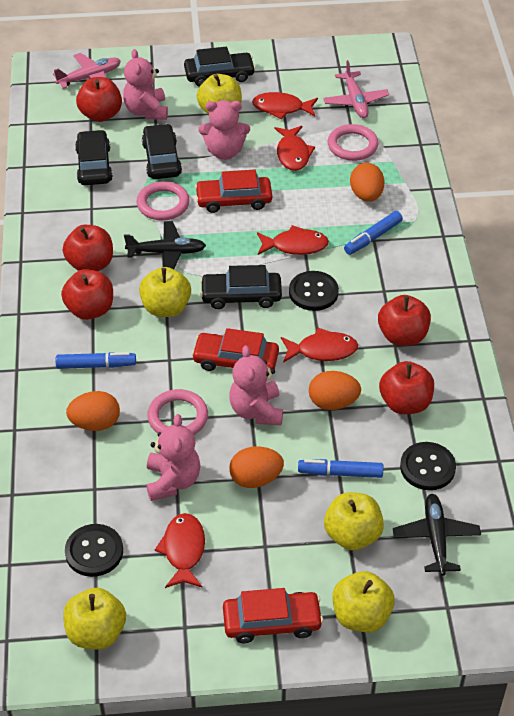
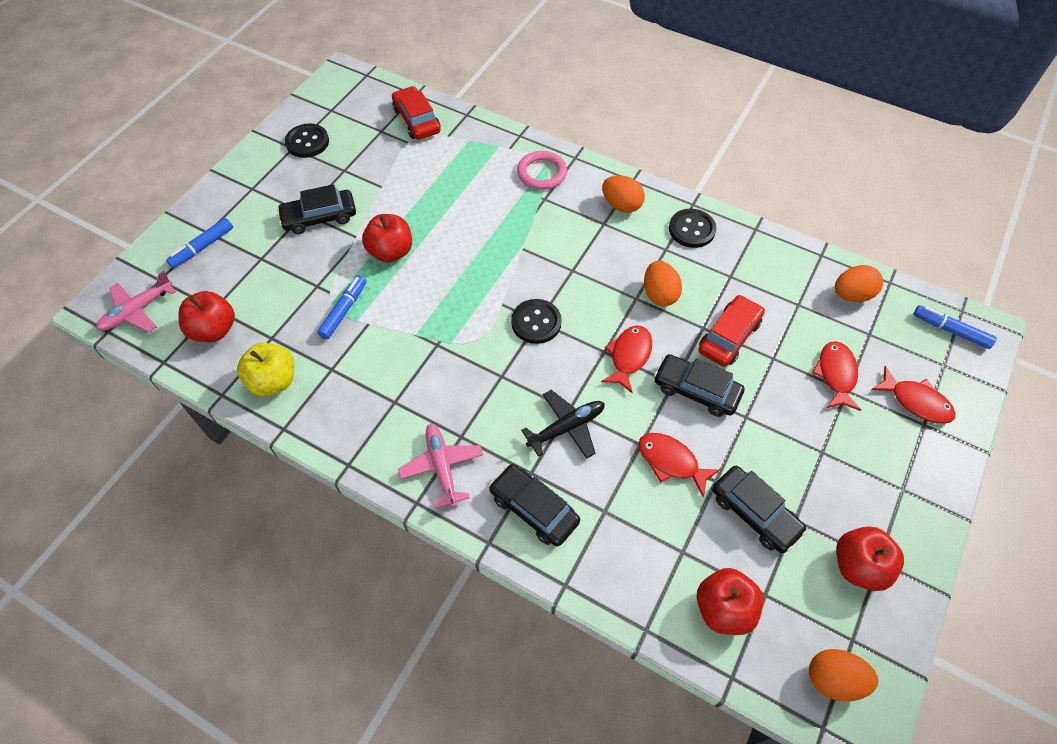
black plane: 2 -> 1
pink ring: 3 -> 1
pink teddy bear: 4 -> 0
red apple: 5 -> 4
red car: 3 -> 2
red fish: 5 -> 4
yellow apple: 5 -> 1

